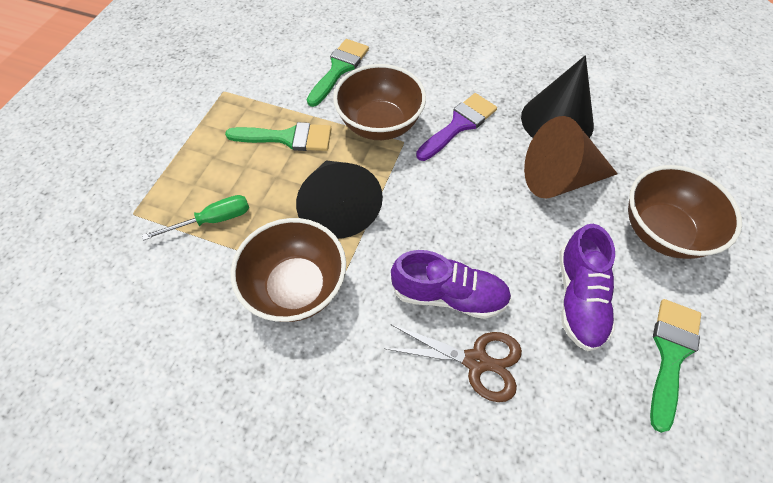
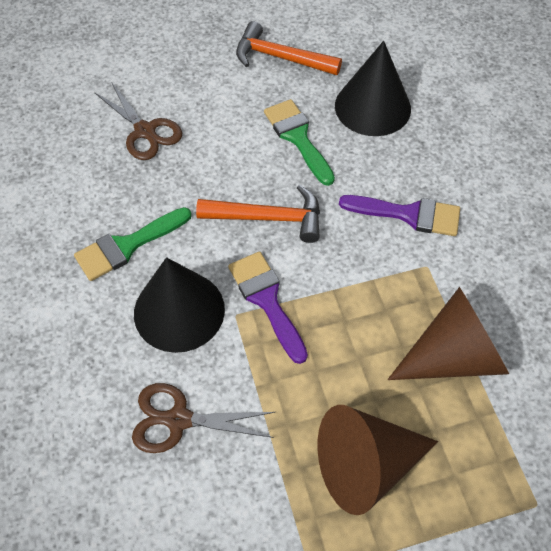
brown bowl: 3 -> 0
brown cone: 1 -> 2
brown scissors: 1 -> 2
green brush: 3 -> 2
green screwdriver: 1 -> 0
orange hammer: 0 -> 2
purple brush: 1 -> 2
purple shoe: 2 -> 0

